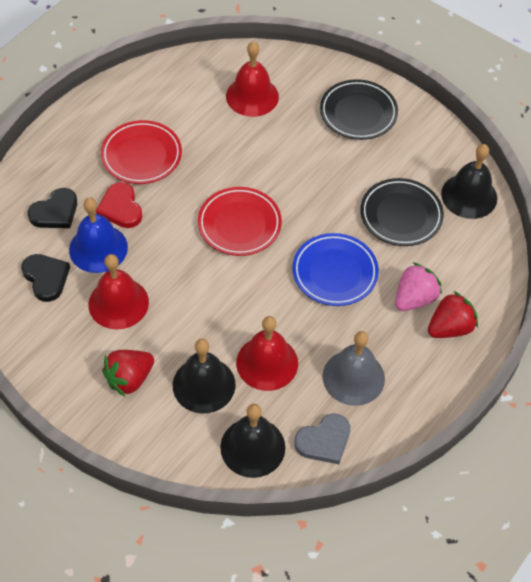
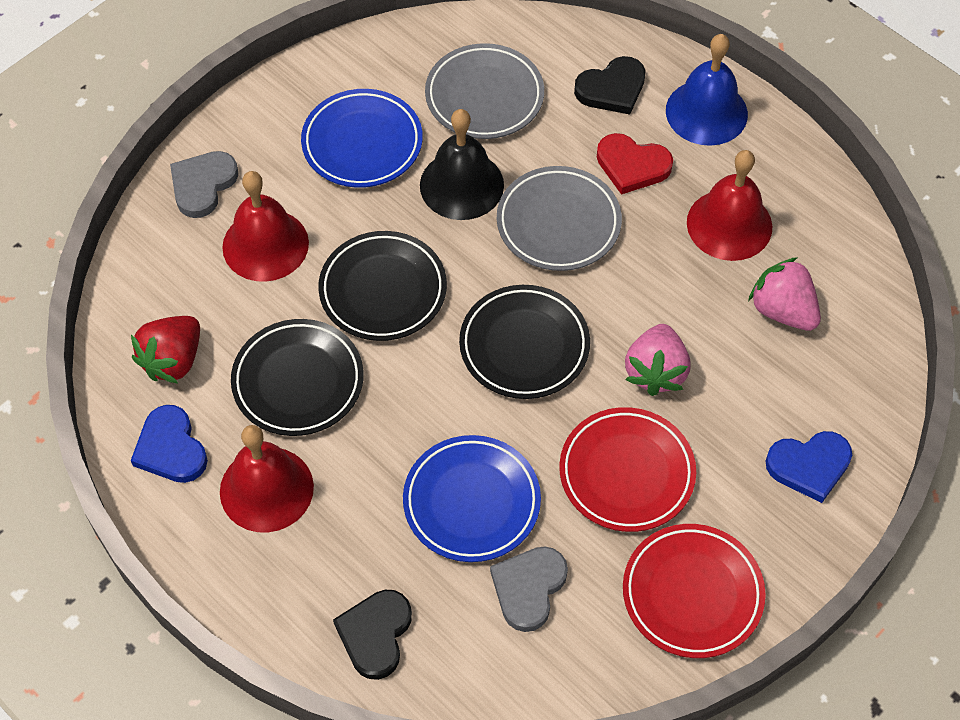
black bell: 3 -> 1
black plate: 2 -> 3
blue heart: 0 -> 2
blue plate: 1 -> 2
grey bell: 1 -> 0
grey heart: 1 -> 2
grey plate: 0 -> 2
pink strawberry: 1 -> 2
red strawberry: 2 -> 1

